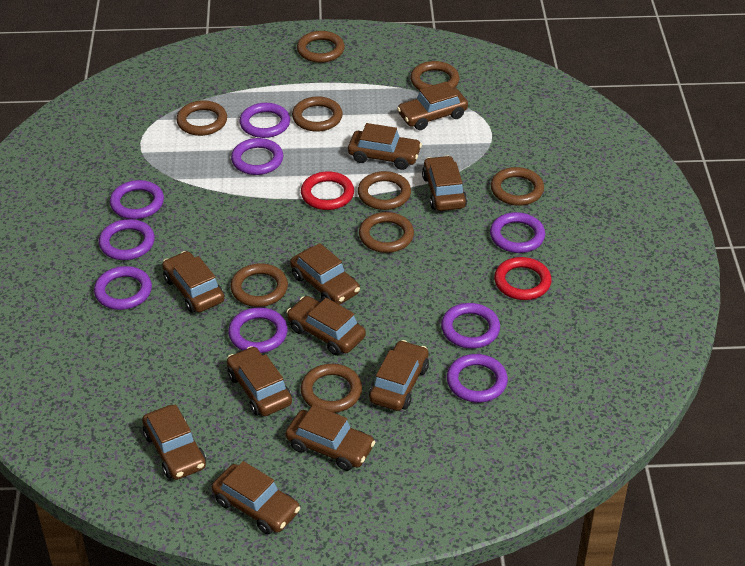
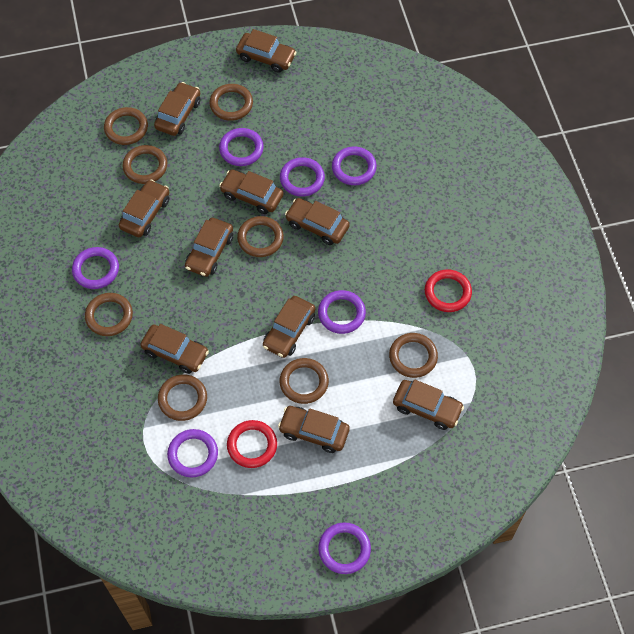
brown car: 11 -> 10
brown ring: 9 -> 8
purple ring: 9 -> 7

